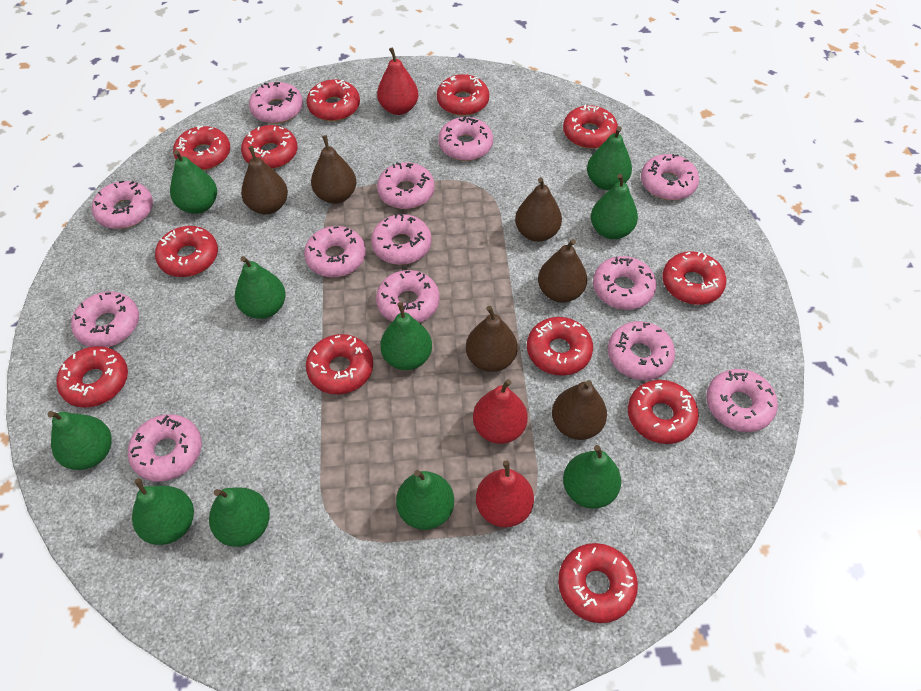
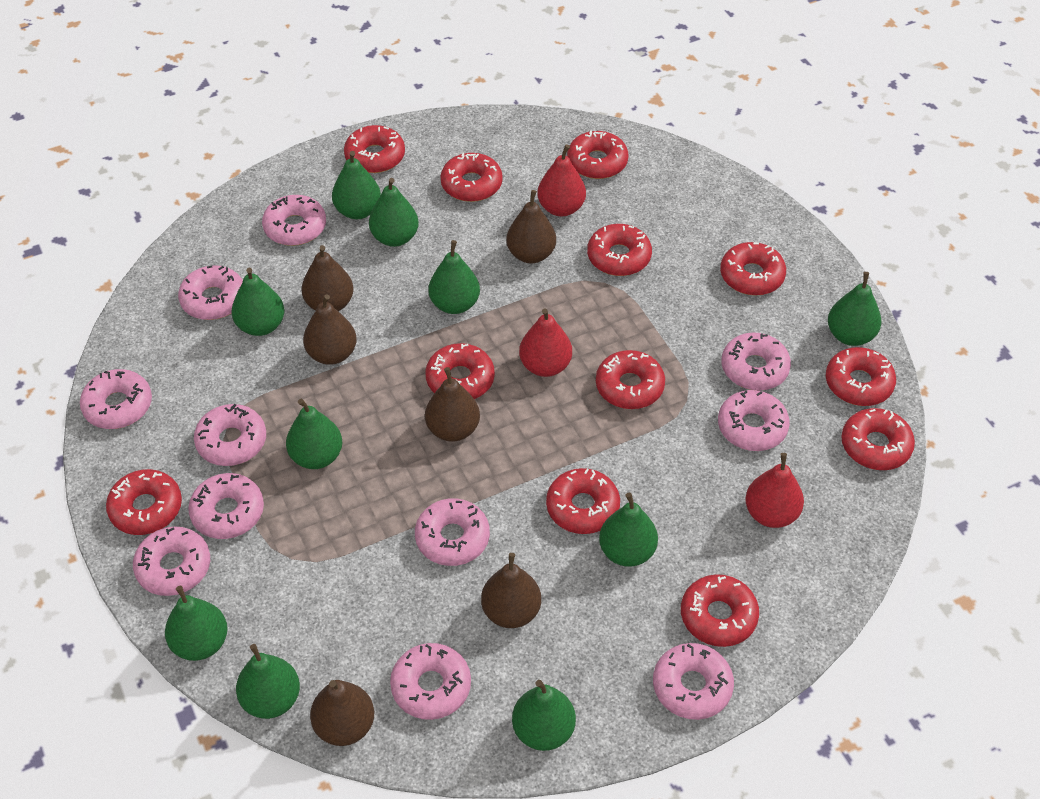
pink donut: 13 -> 11

